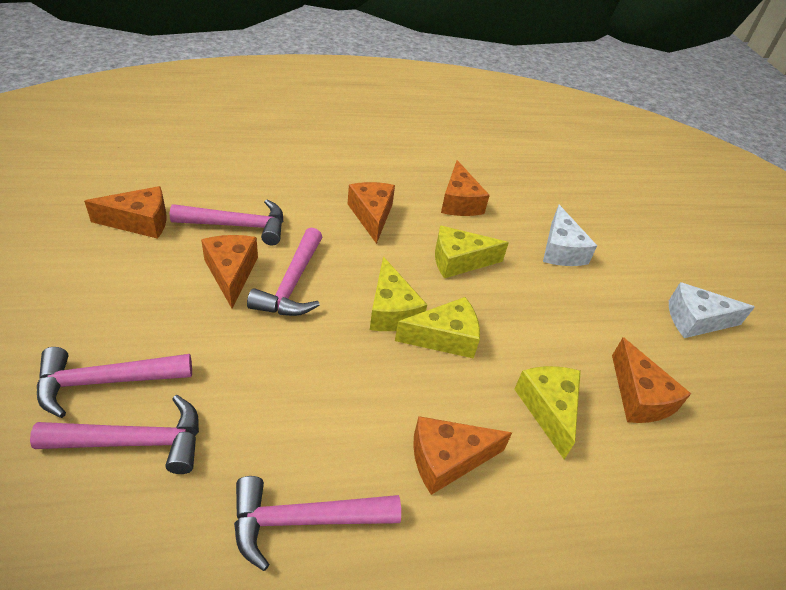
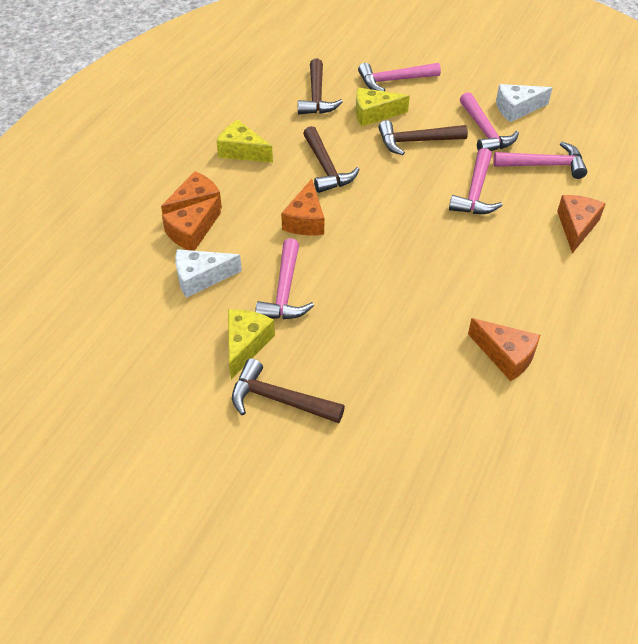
brown hammer: 0 -> 4
orange cheese: 6 -> 5
yellow cheese: 4 -> 3

